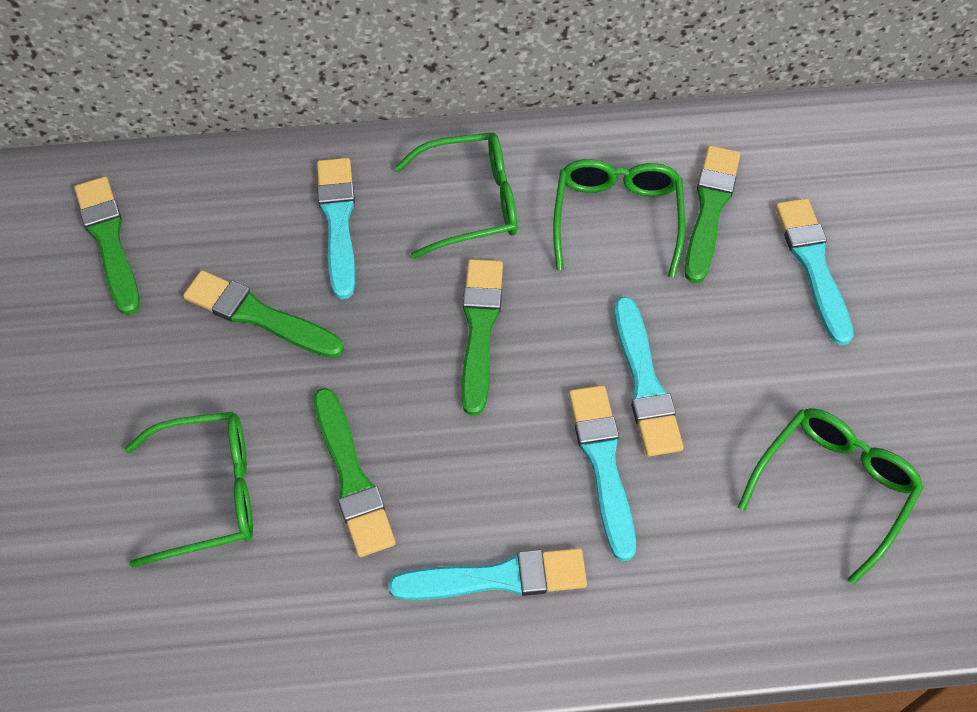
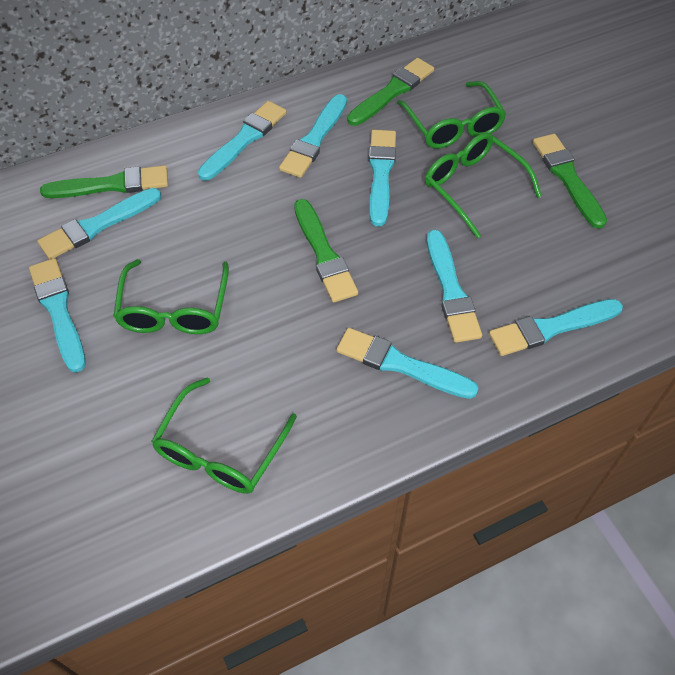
green brush: 5 -> 4
turquoise brush: 5 -> 8

